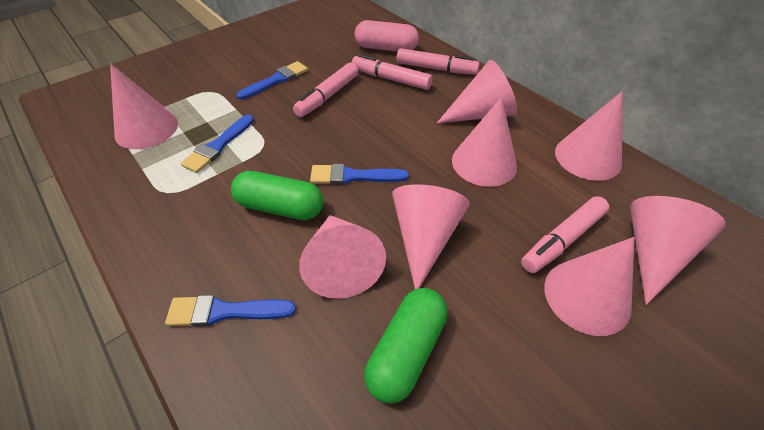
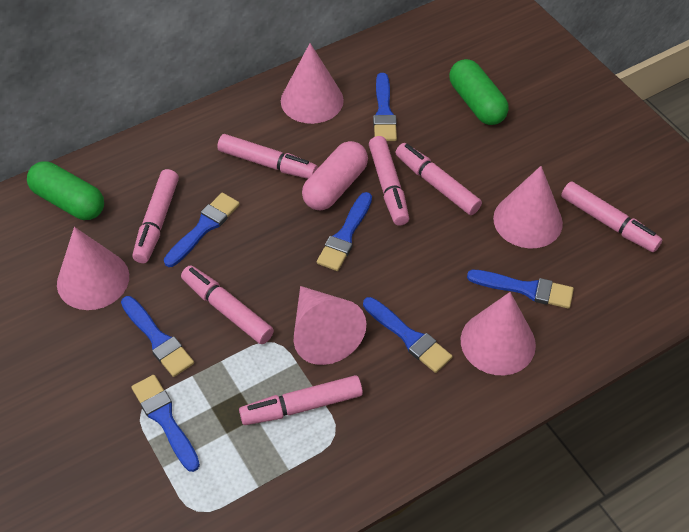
blue brush: 4 -> 7
pink cone: 8 -> 5
pink marker: 4 -> 7

